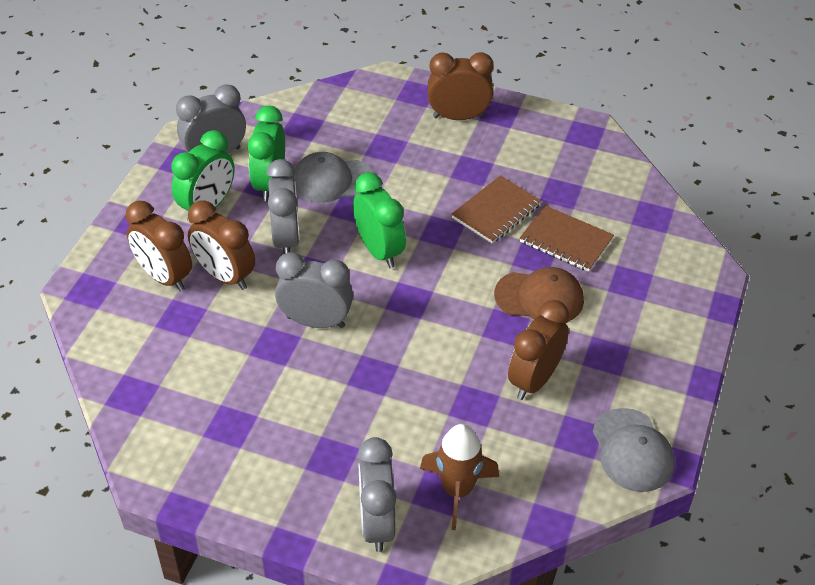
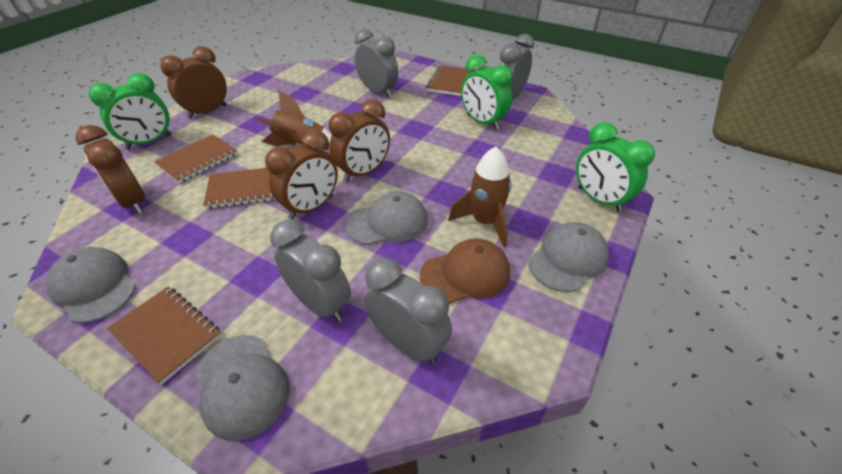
brown notebook: 2 -> 4
brown rocket: 1 -> 2
grey cap: 2 -> 4

